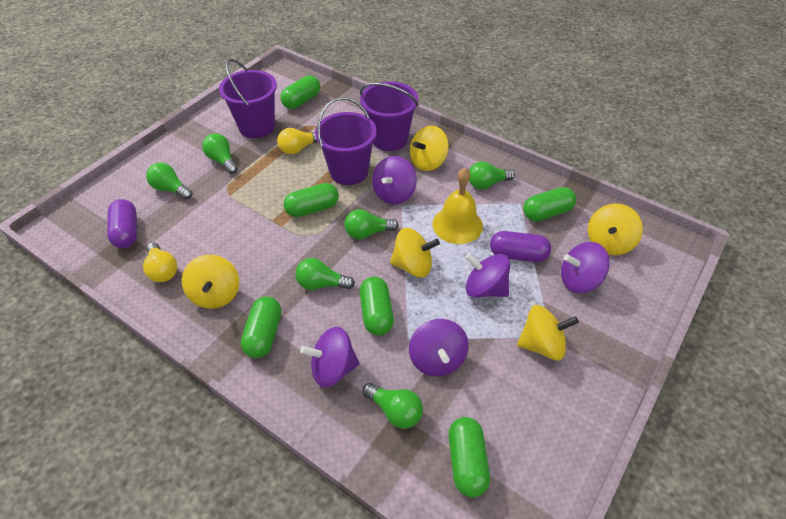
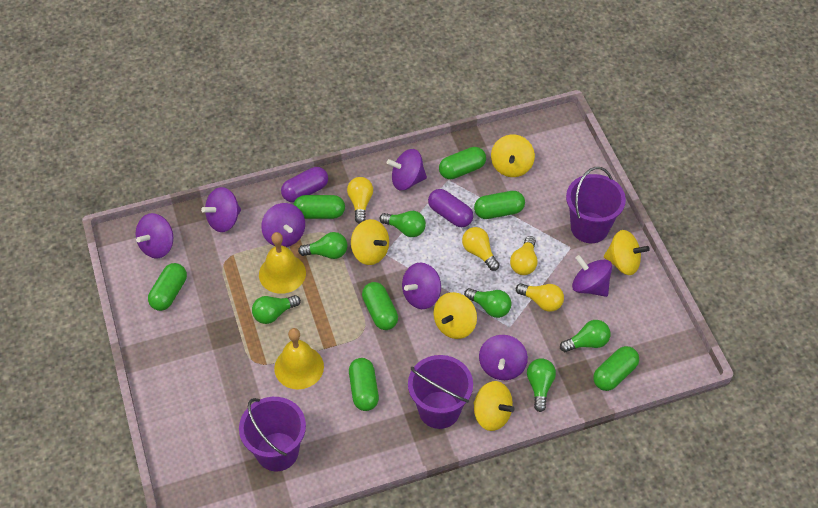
green capsule: 6 -> 7
purple spinning top: 5 -> 7
yellow bell: 1 -> 2
yellow light bulb: 2 -> 4

